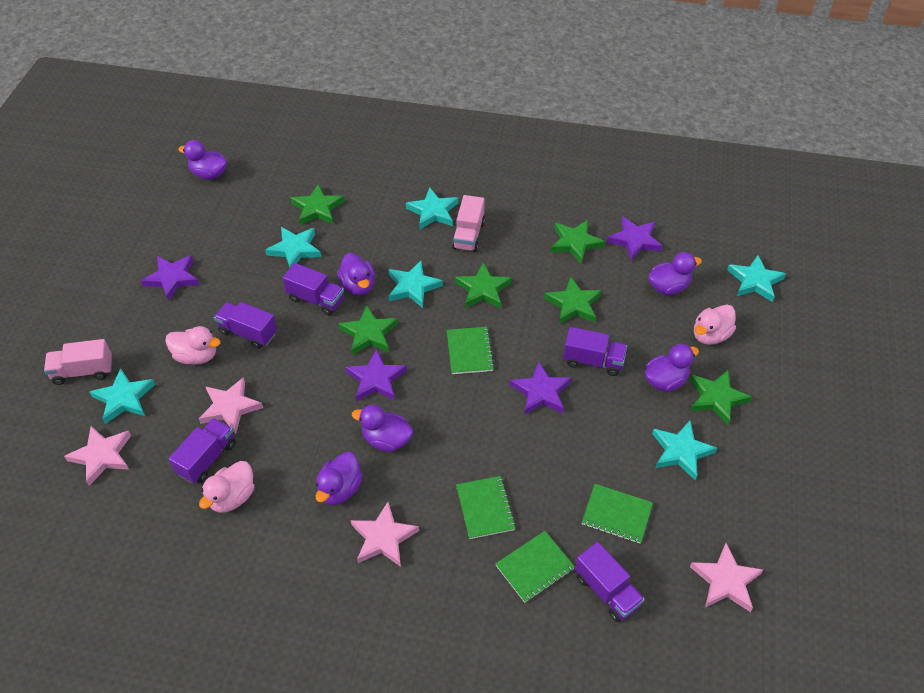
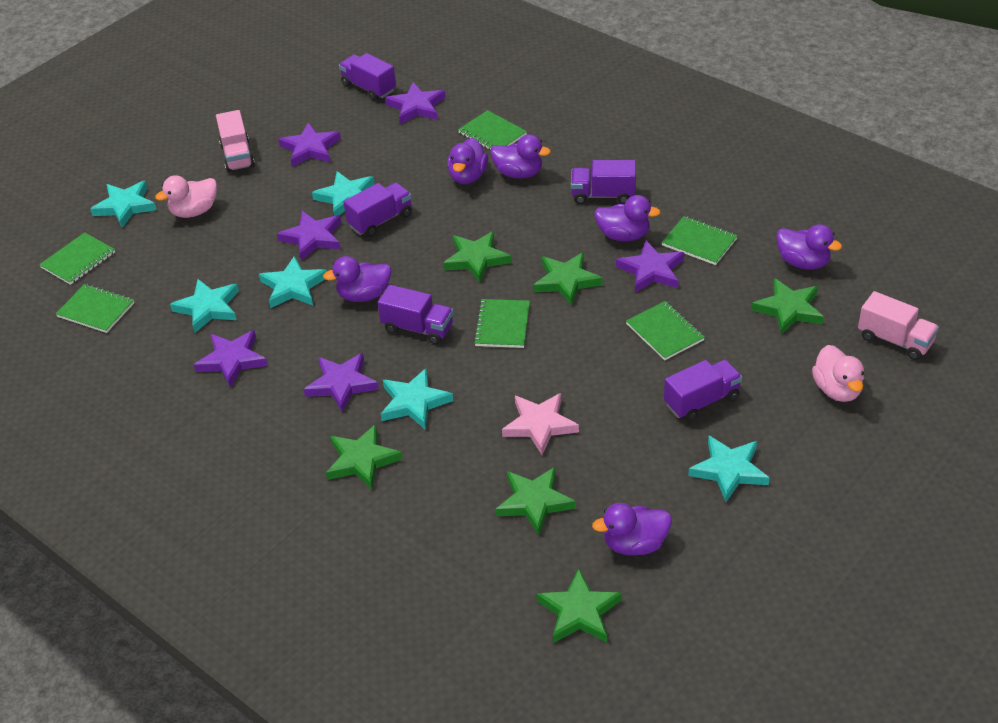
green notebook: 4 -> 6
pink duck: 3 -> 2
pink star: 4 -> 1
purple star: 4 -> 6

